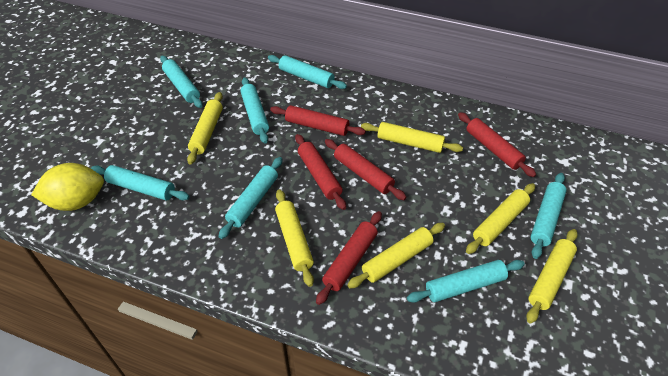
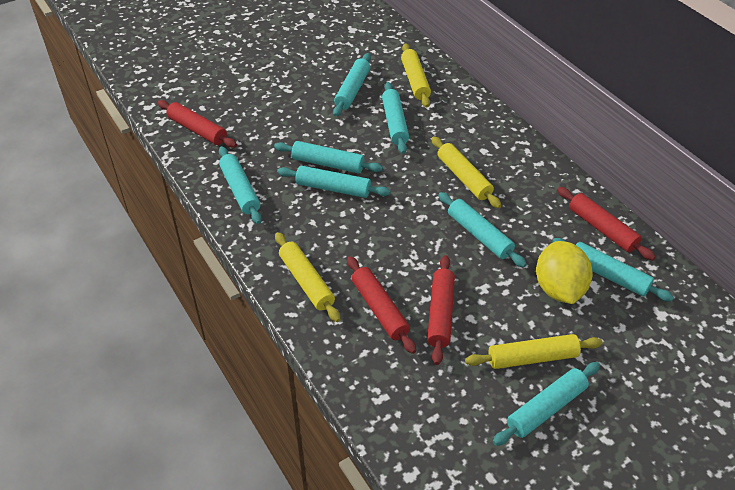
red rolling pin: 5 -> 4
turquoise rolling pin: 7 -> 8
yellow rolling pin: 6 -> 4

